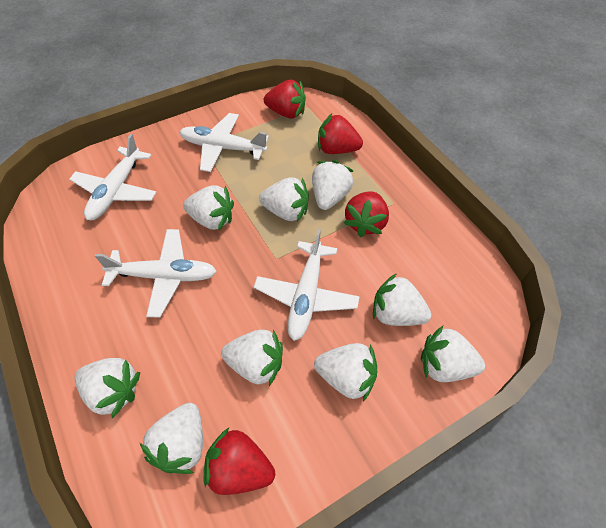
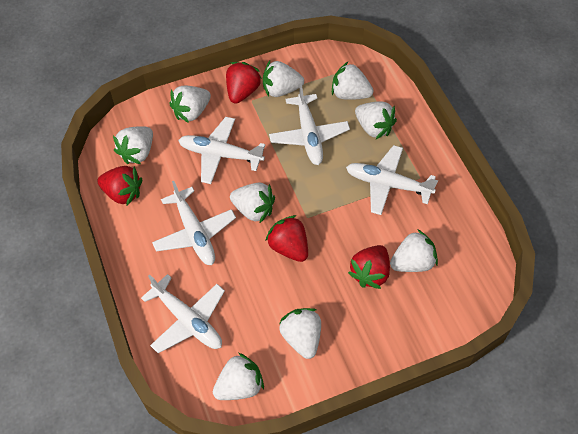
white plane: 4 -> 5

